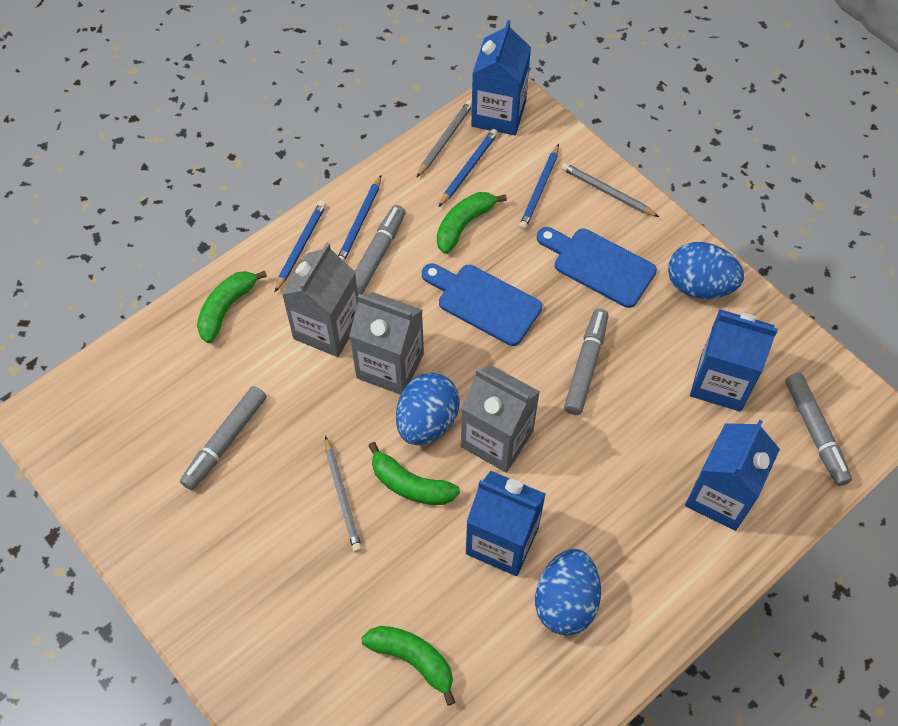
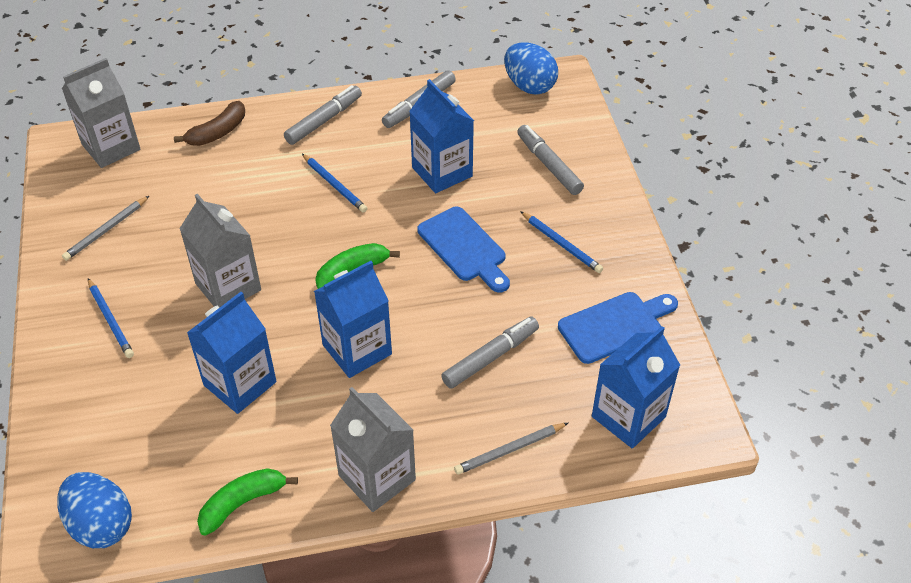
blue egg: 3 -> 2
blue pencil: 4 -> 3
brown banana: 0 -> 1
green banana: 4 -> 2
grey pencil: 3 -> 2

